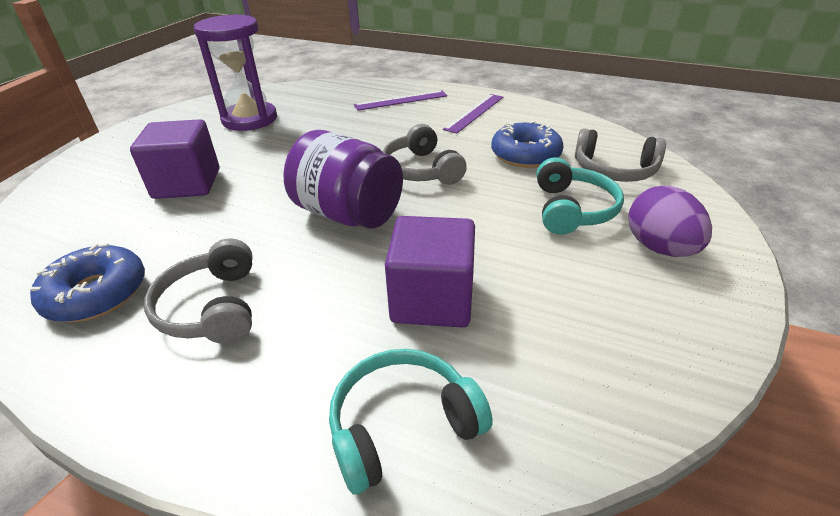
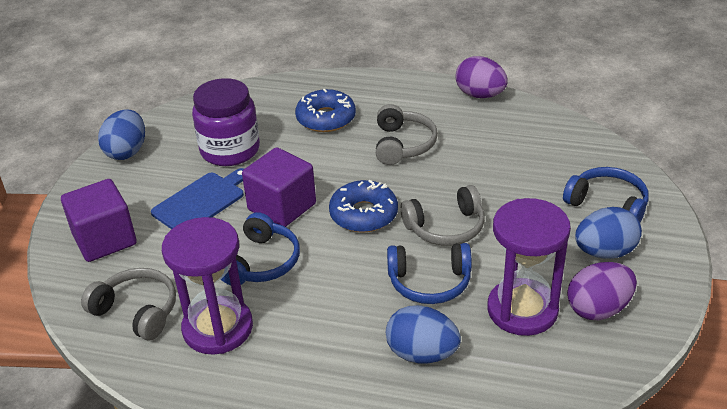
blue cutting board: 0 -> 1
blue egg: 0 -> 3
blue headphones: 0 -> 3
purple egg: 1 -> 2
purple hourglass: 1 -> 2
purple ruler: 2 -> 0
turquoise headphones: 2 -> 0

